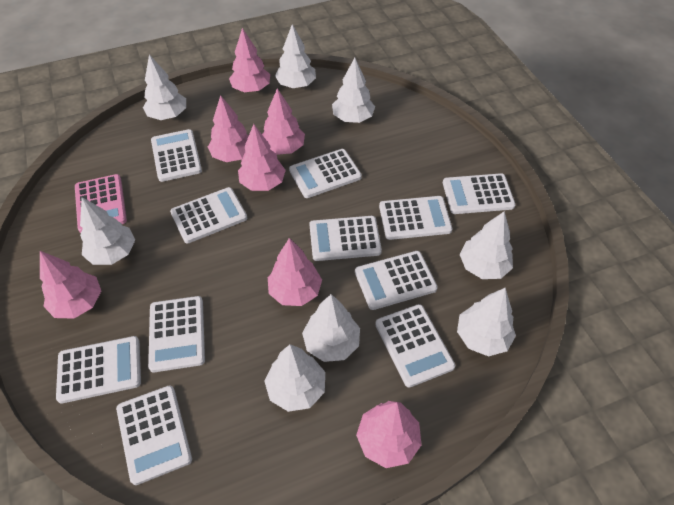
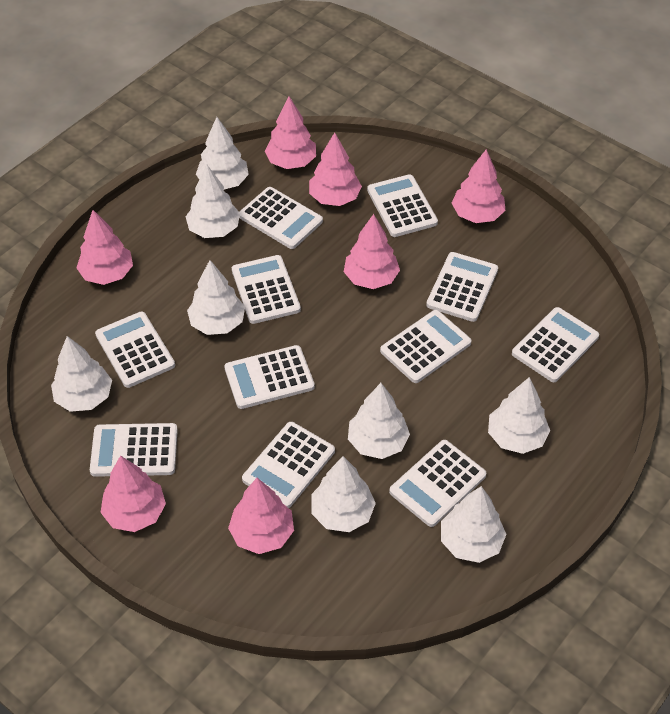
pink calculator: 1 -> 0

